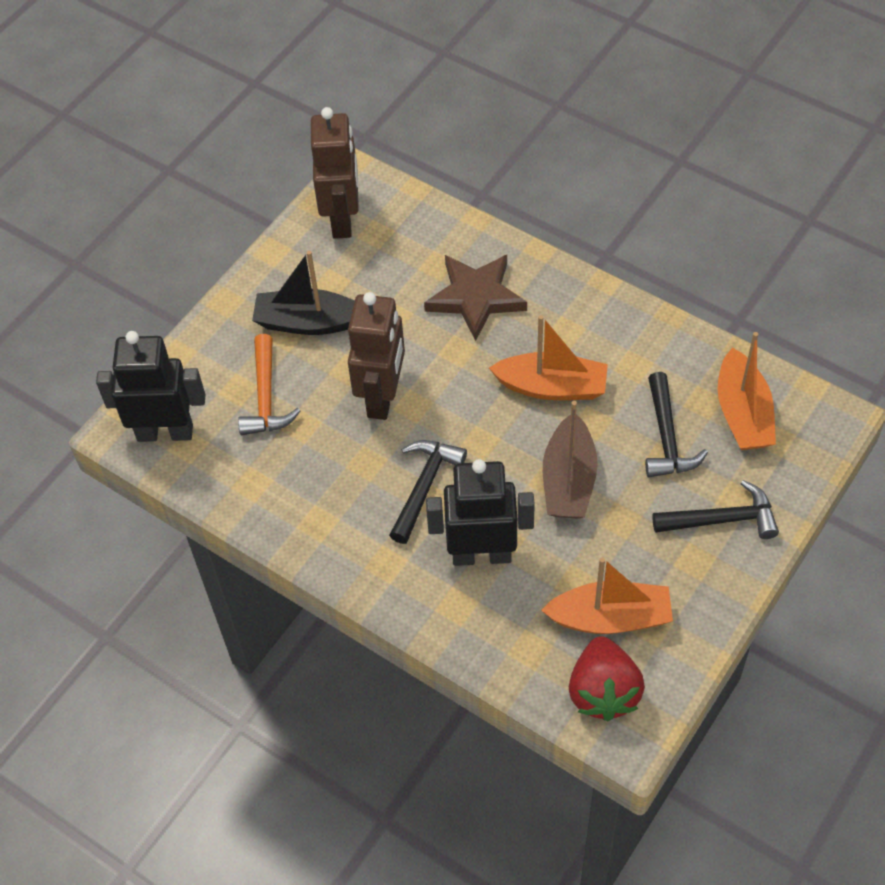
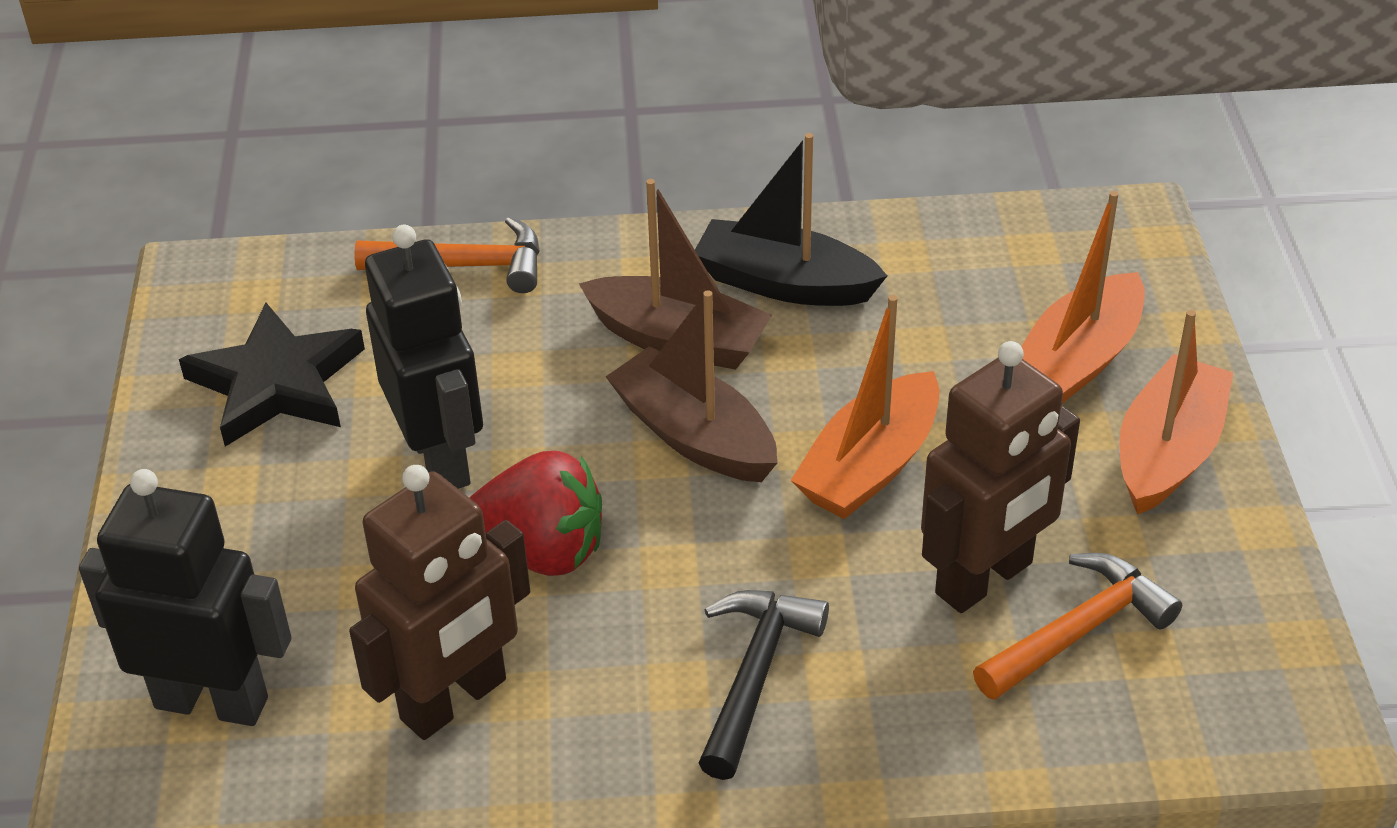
black hammer: 3 -> 1
black star: 0 -> 1
brown boat: 1 -> 2
brown star: 1 -> 0
orange hammer: 1 -> 2

